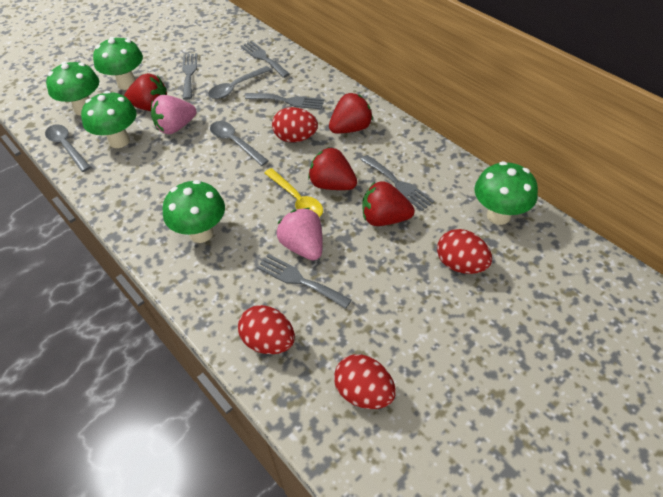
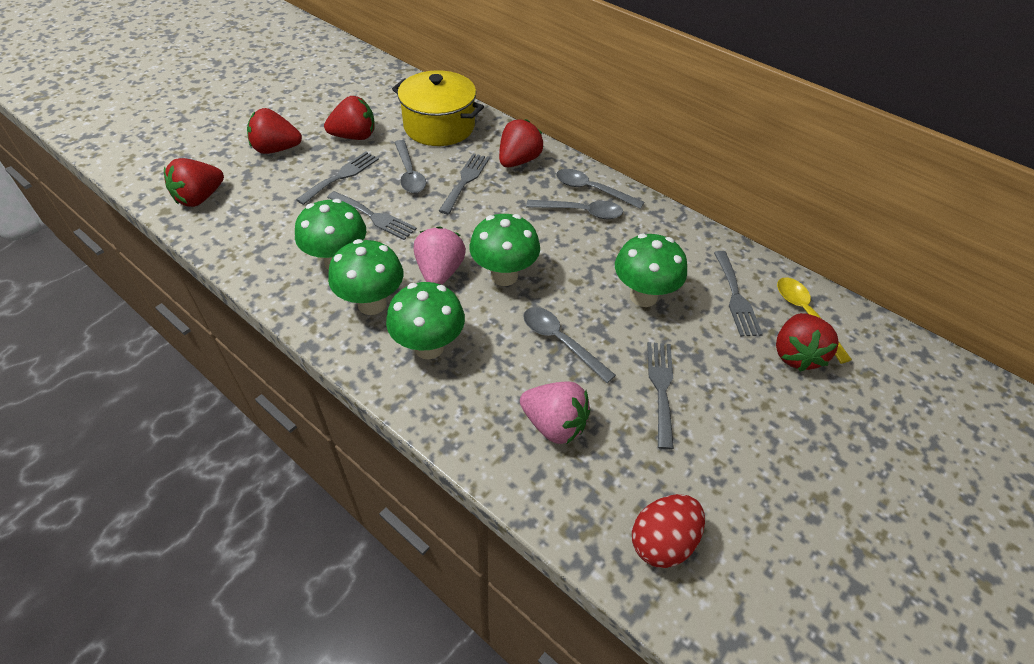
grey spoon: 3 -> 4
red egg: 4 -> 1
red strawberry: 4 -> 5
yellow pot: 0 -> 1

